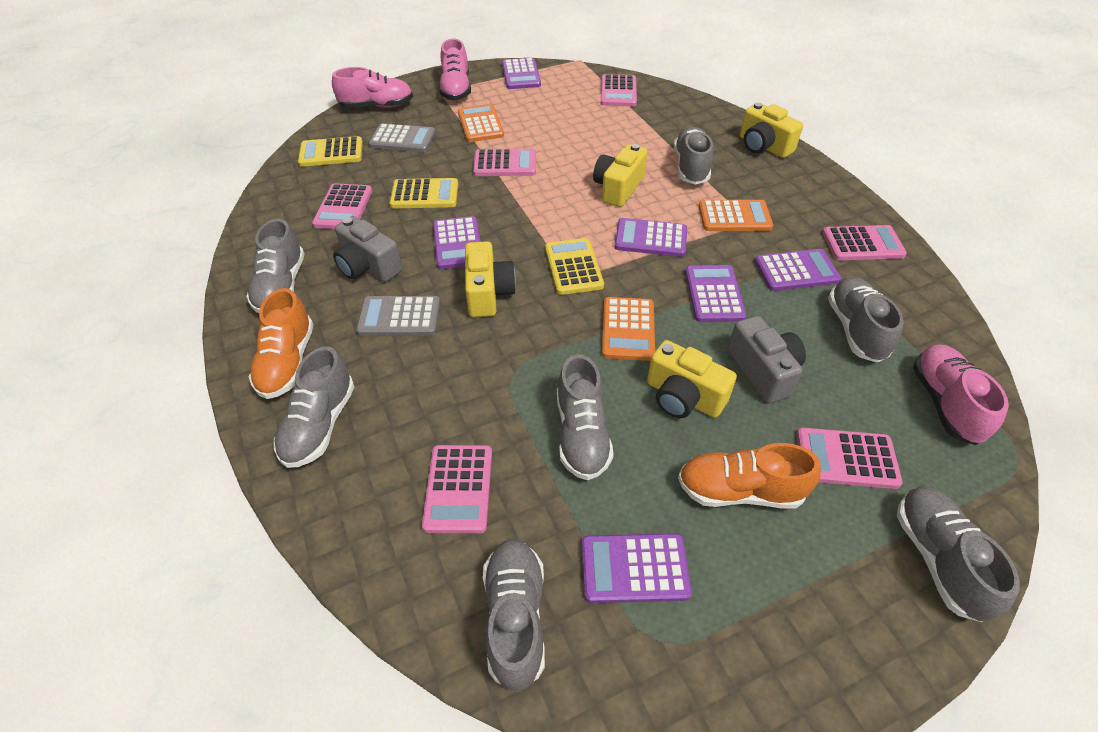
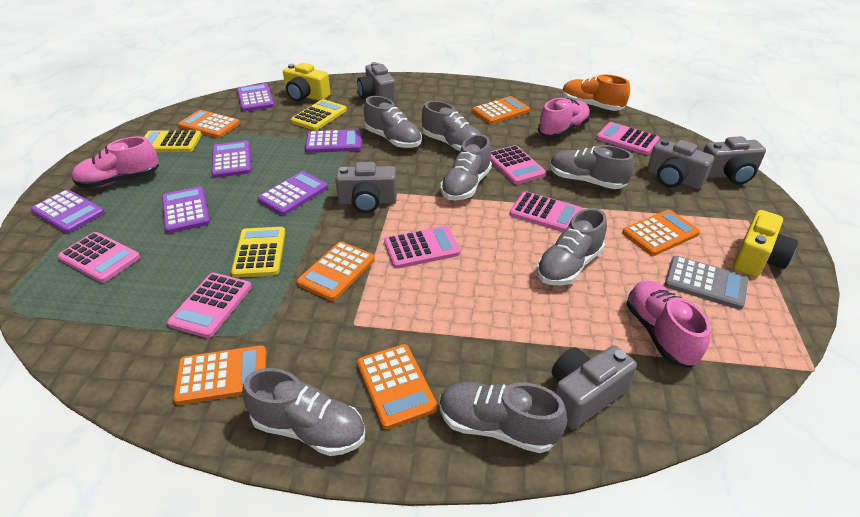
grey calculator: 2 -> 1
grey camera: 2 -> 5
orange calculator: 3 -> 6
orange shoe: 2 -> 1
yellow camera: 4 -> 2

